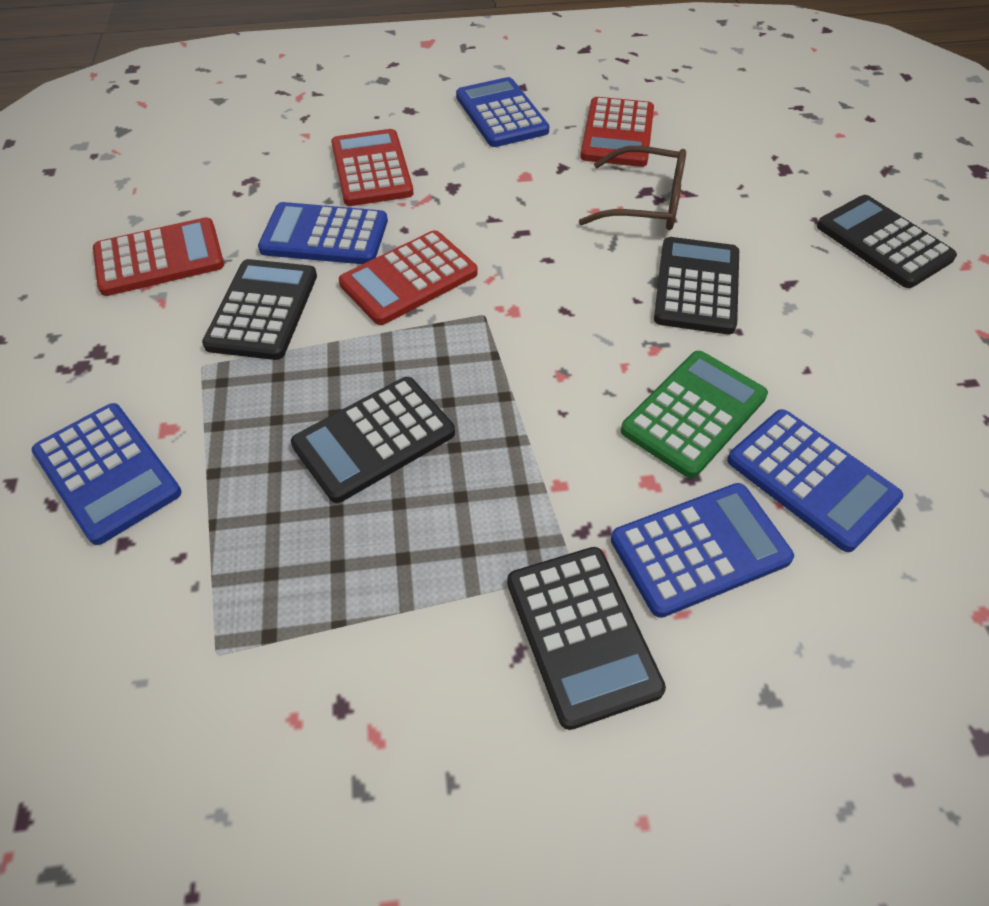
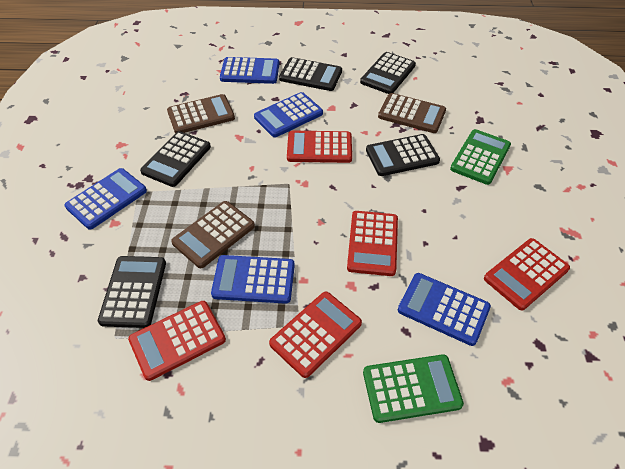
brown calculator: 0 -> 3
brown glasses: 1 -> 0
green calculator: 1 -> 2
red calculator: 4 -> 5

